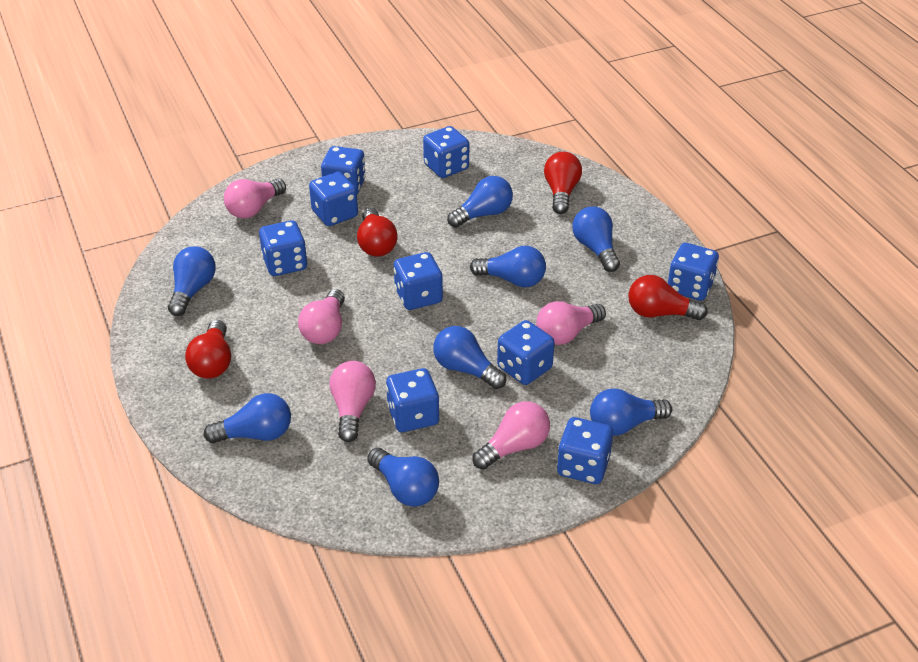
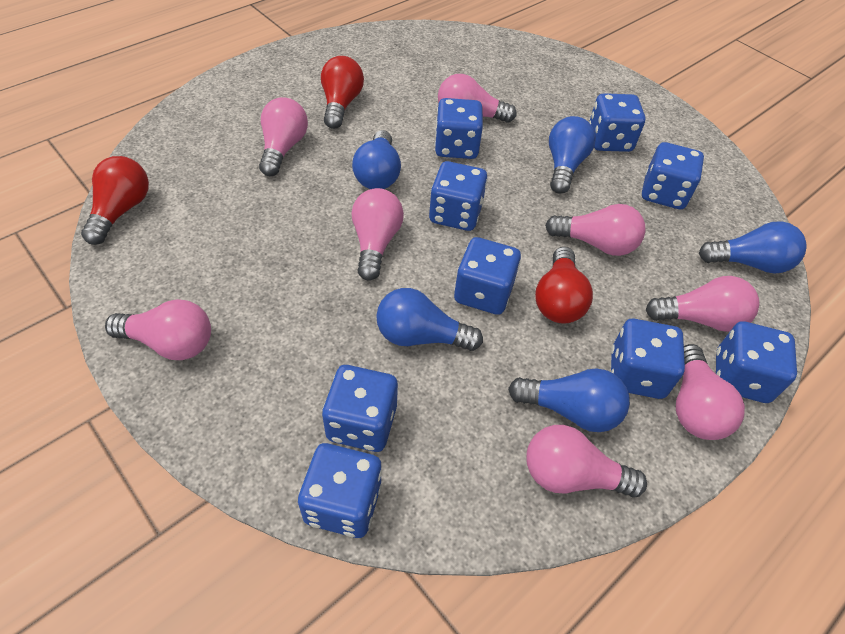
blue light bulb: 8 -> 5
pink light bulb: 5 -> 8
red light bulb: 4 -> 3

